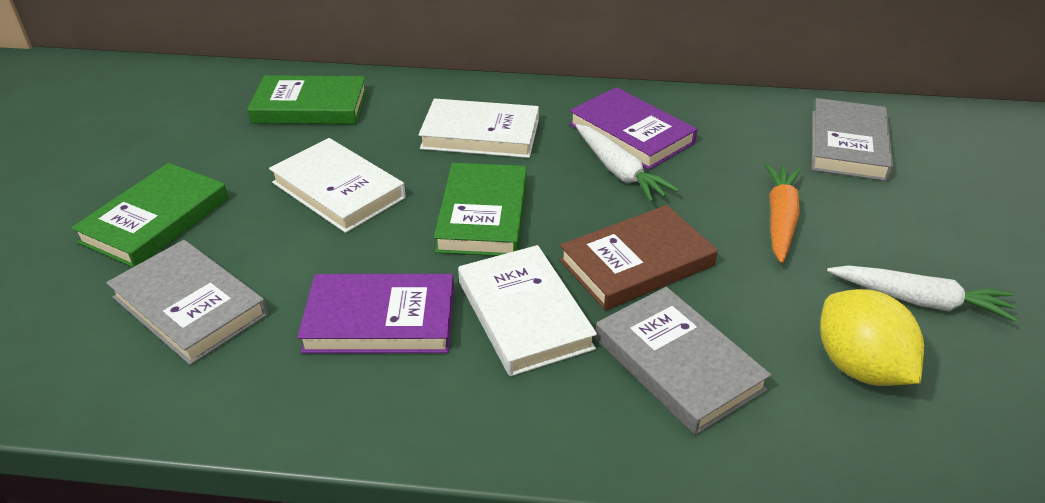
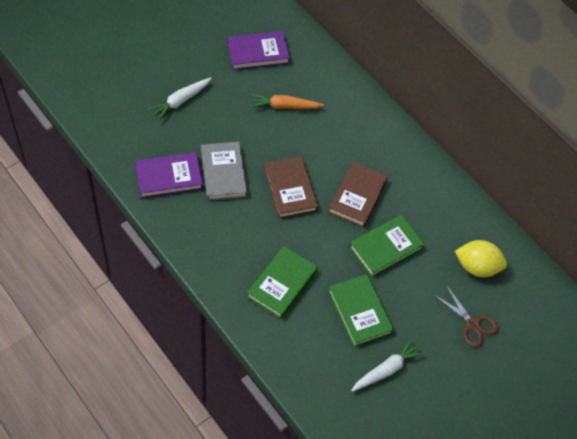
brown book: 1 -> 2
brown scissors: 0 -> 1
grey book: 3 -> 1
white book: 3 -> 0

